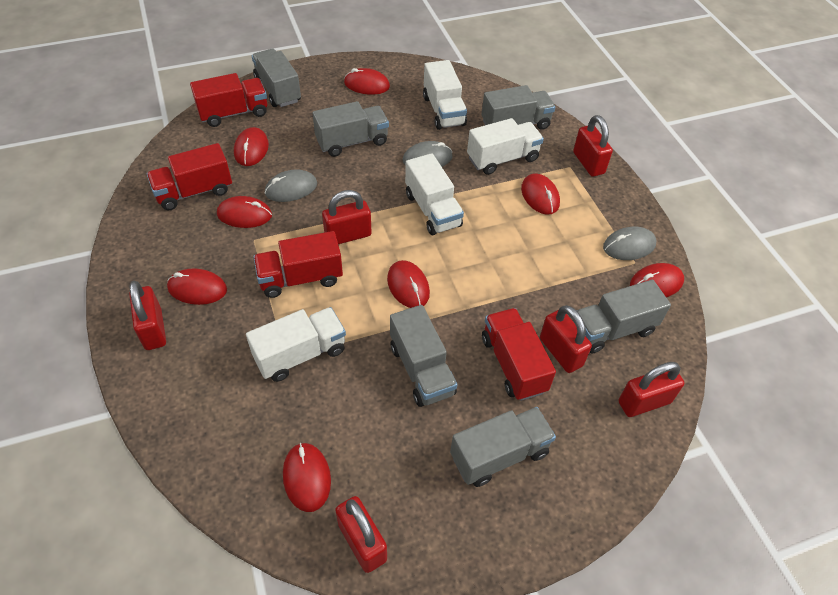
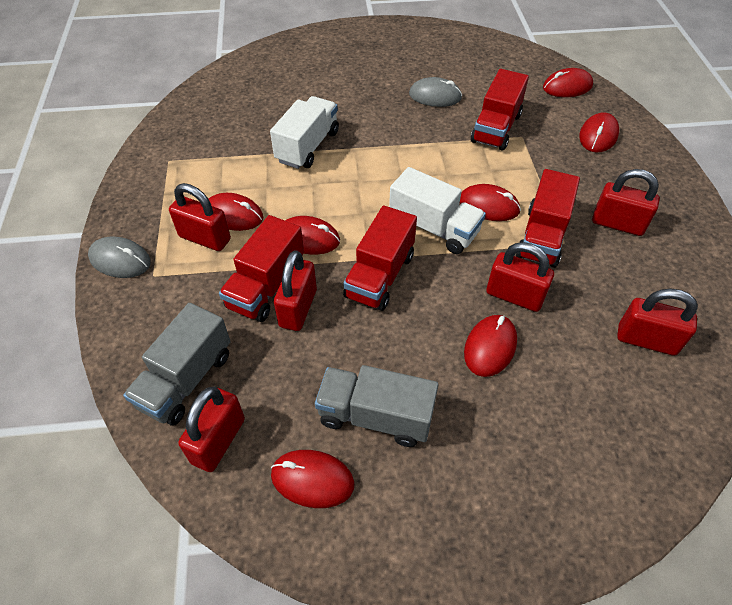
grey mouse: 3 -> 2
grey truck: 6 -> 2
red mouse: 8 -> 7
white truck: 4 -> 2

